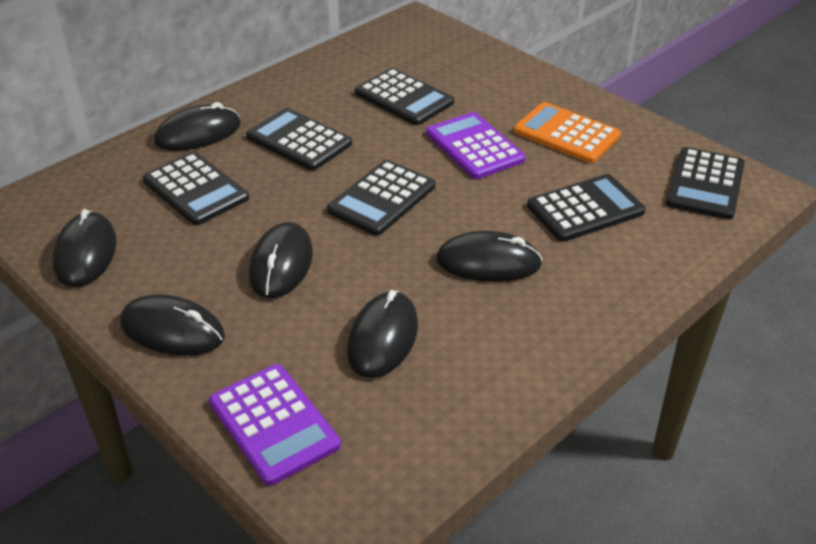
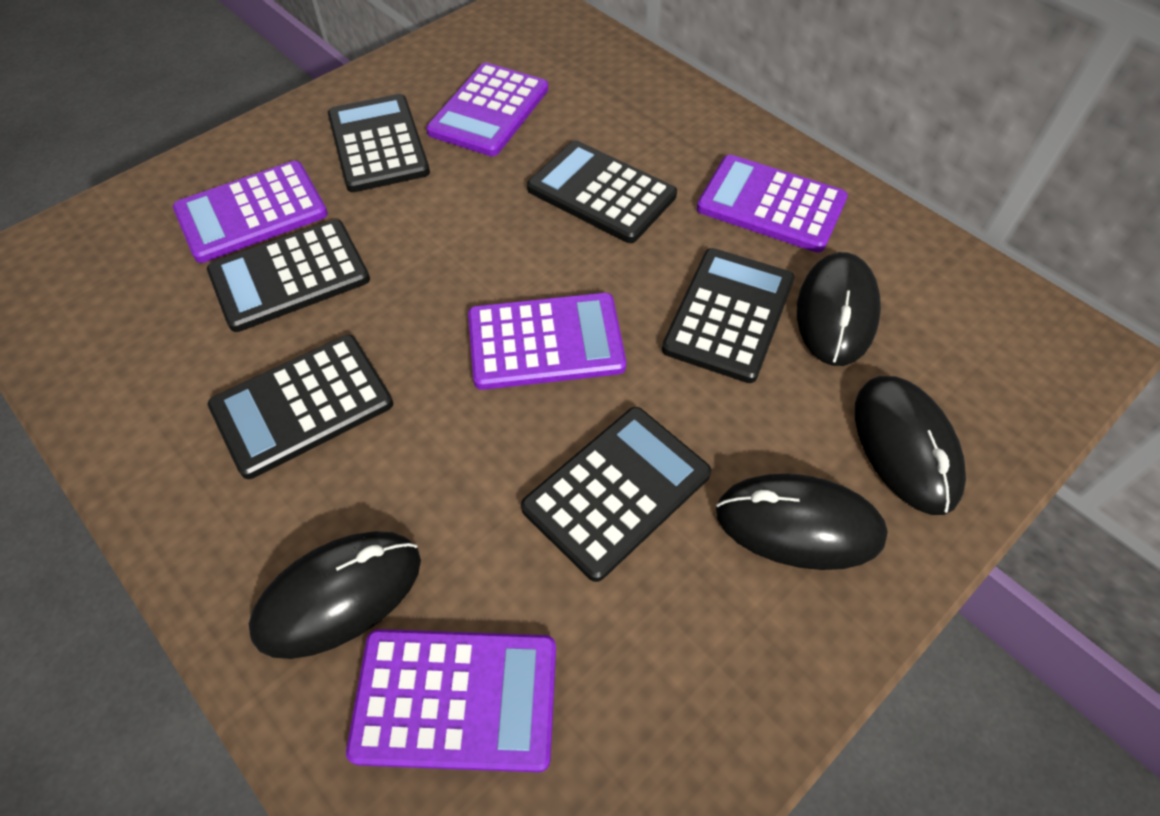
black mouse: 6 -> 4
orange calculator: 1 -> 0
purple calculator: 2 -> 5

